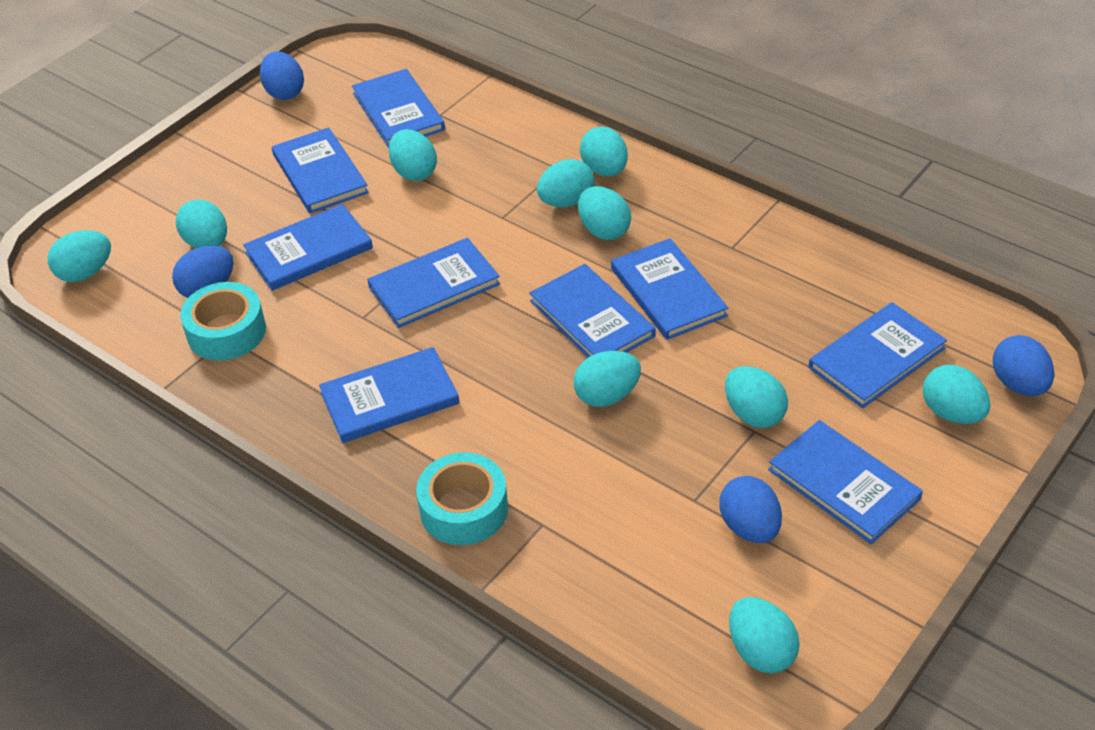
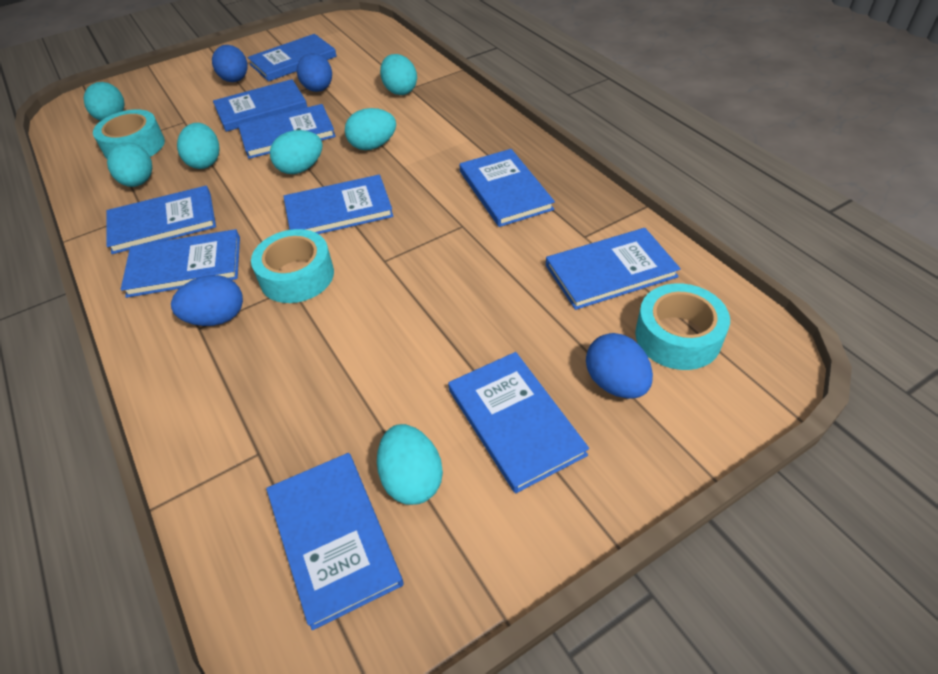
blue book: 9 -> 10
turquoise egg: 10 -> 7
turquoise tape: 2 -> 3

